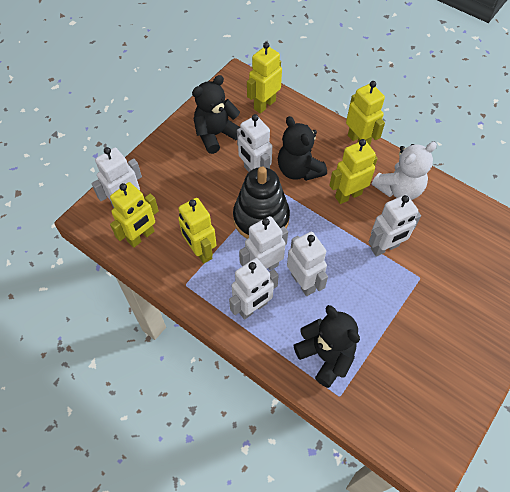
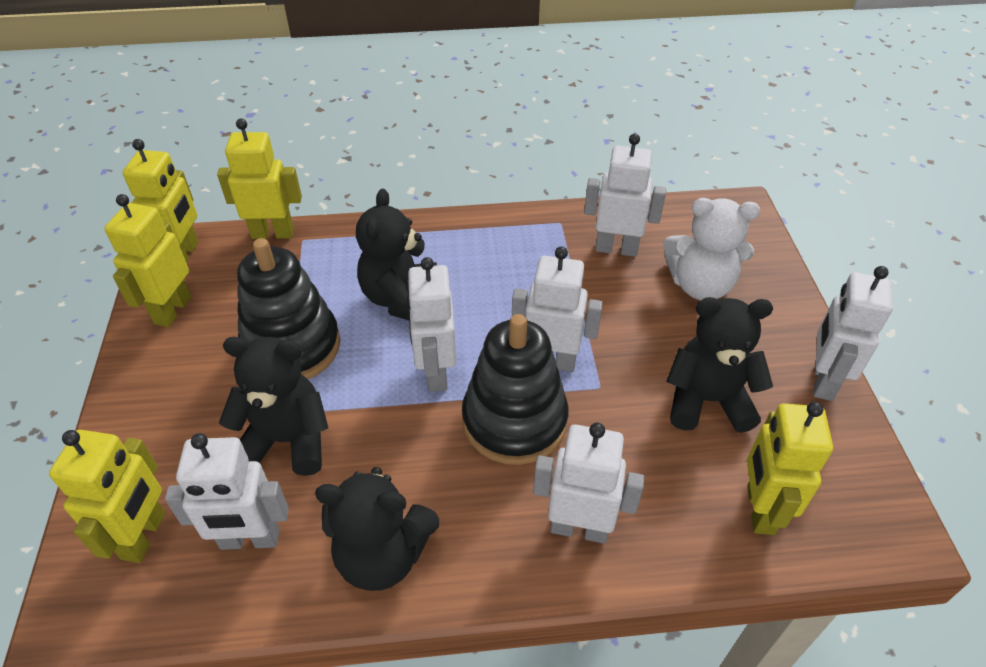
black stacking toy: 1 -> 2
black teddy bear: 3 -> 4

